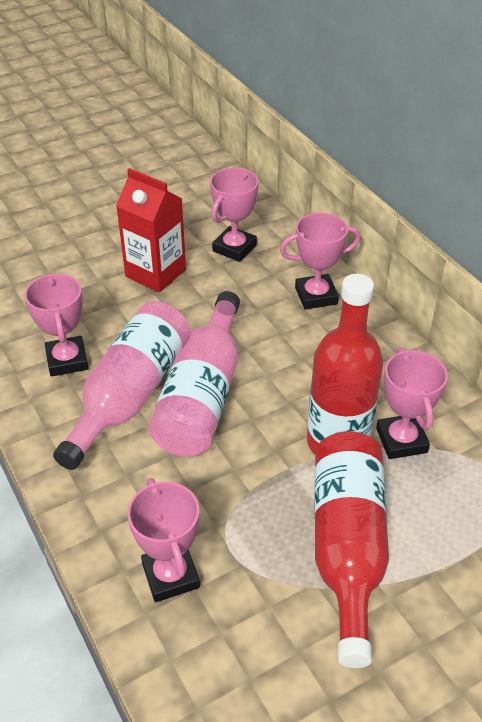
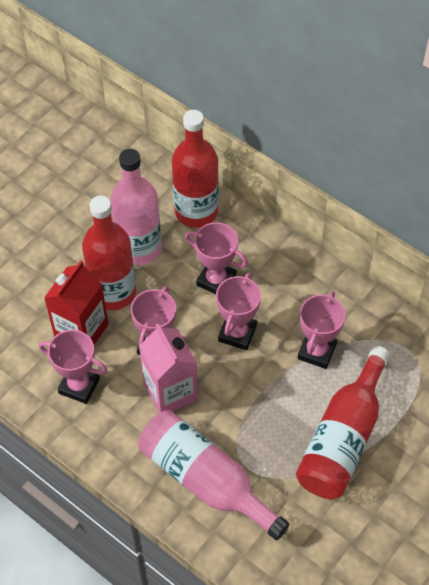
pink carton: 0 -> 1
red bottle: 2 -> 3

